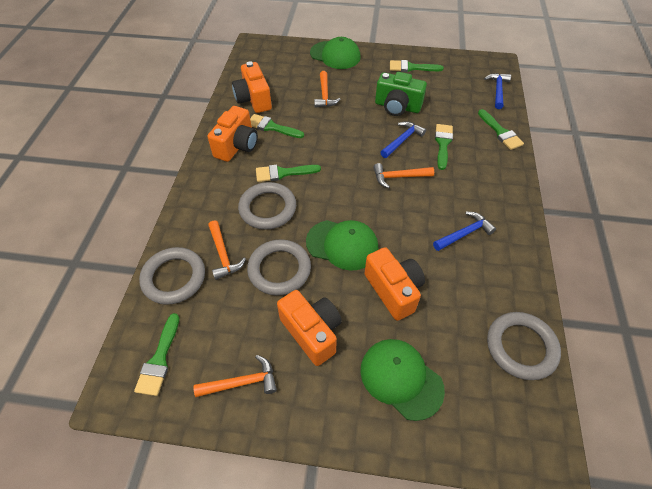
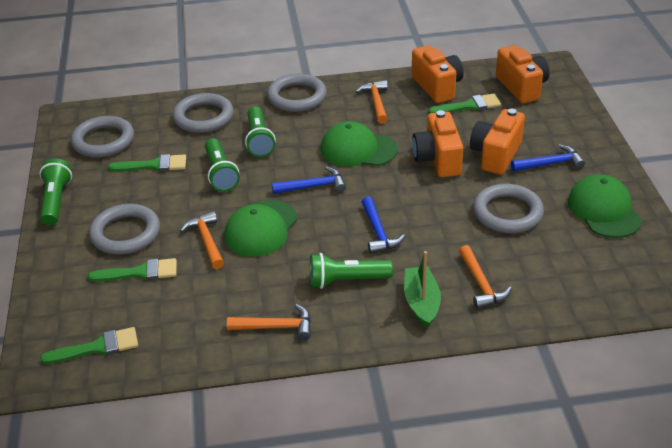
green boat: 0 -> 1
green brush: 6 -> 4
green camera: 1 -> 0
green flashlight: 0 -> 4
grey ring: 4 -> 5

